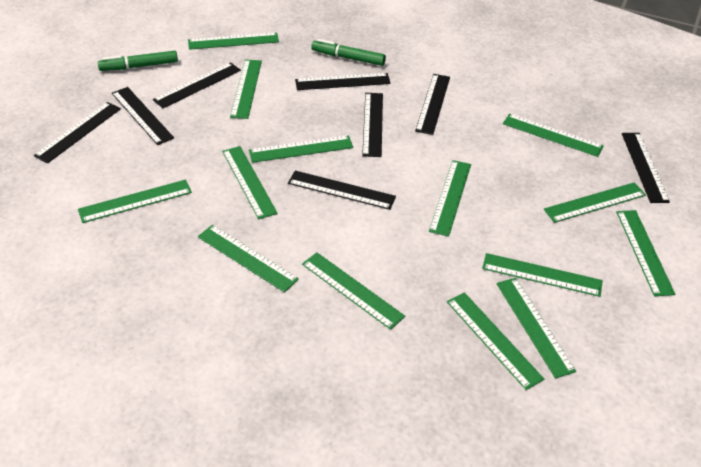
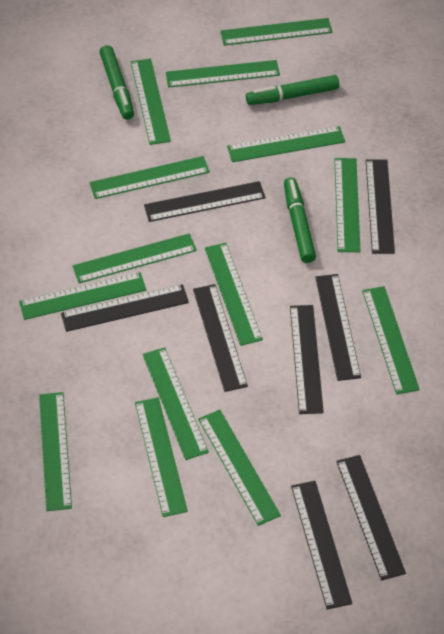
green marker: 2 -> 3

